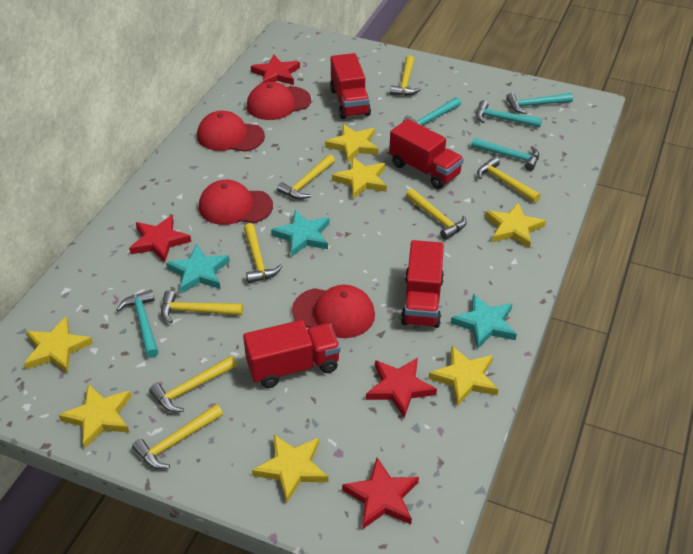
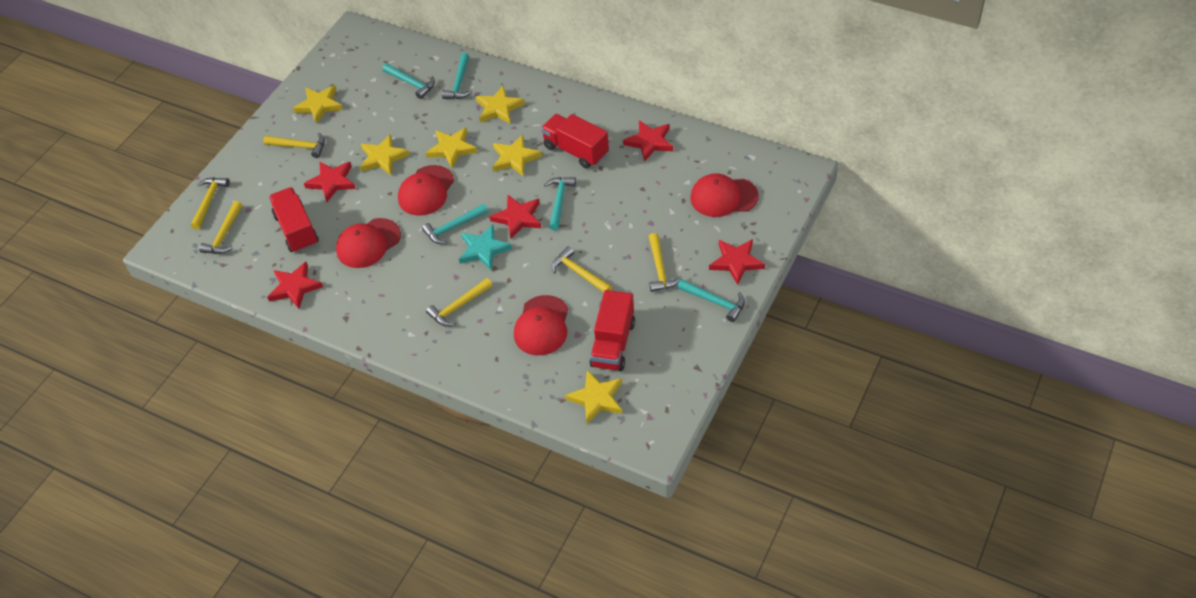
red star: 4 -> 5
red truck: 4 -> 3
turquoise star: 3 -> 1
yellow hammer: 8 -> 6
yellow star: 7 -> 6

